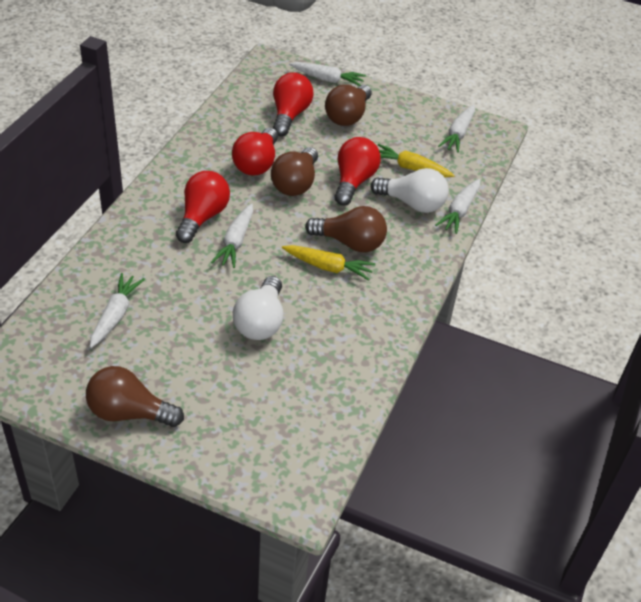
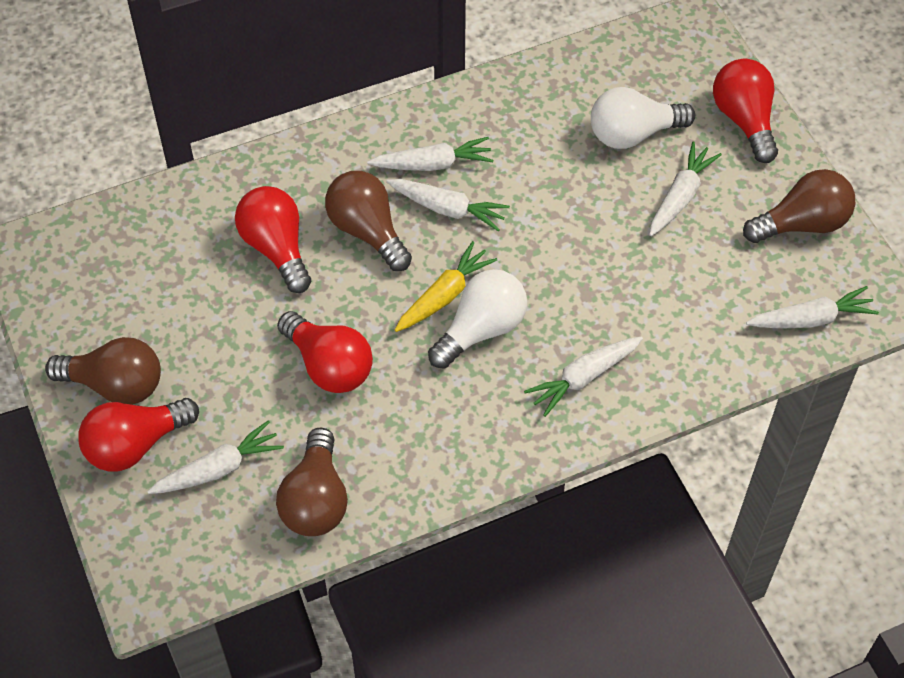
white carrot: 5 -> 6
yellow carrot: 2 -> 1

